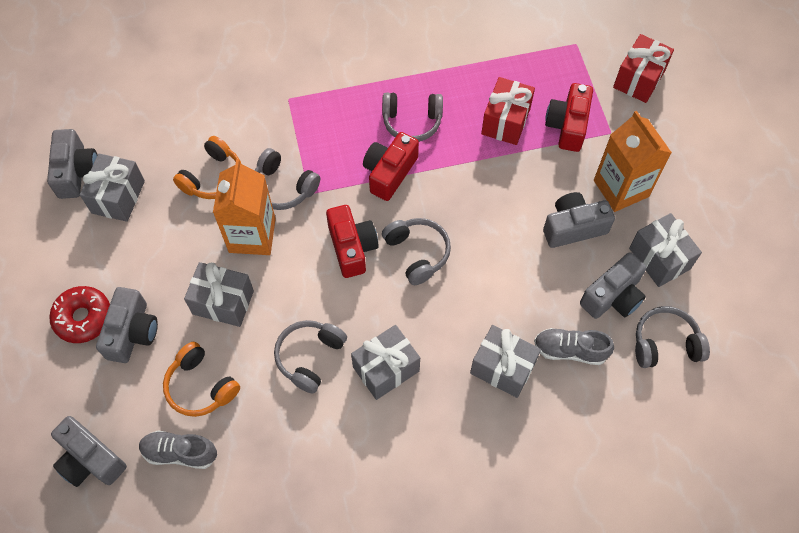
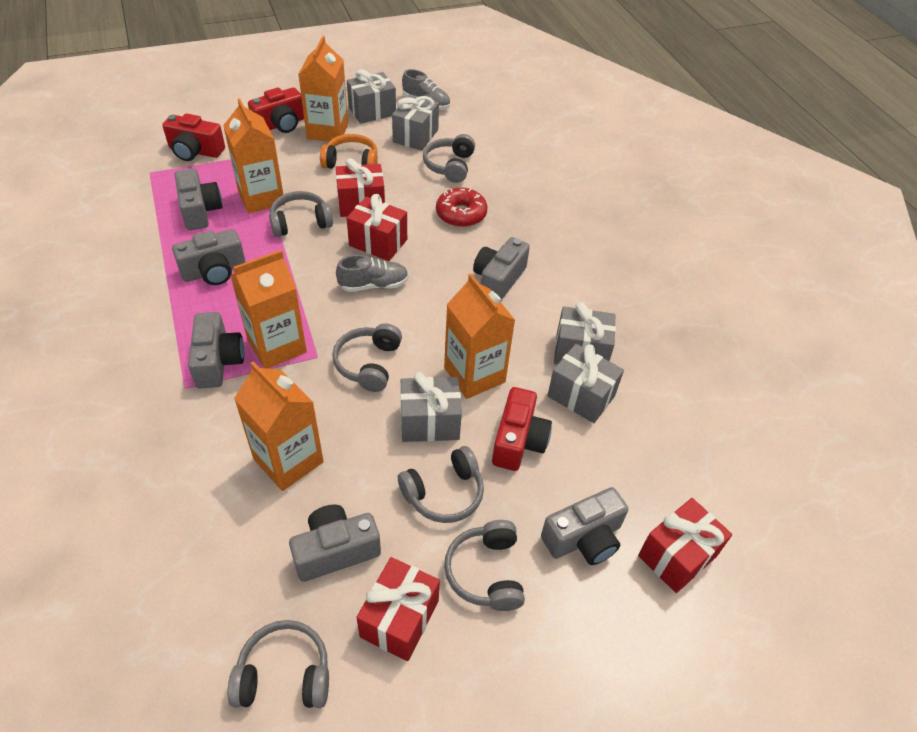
grey camera: 5 -> 6
grey headphones: 5 -> 6
orange carton: 2 -> 5
orange headphones: 2 -> 1
red gift: 2 -> 4

